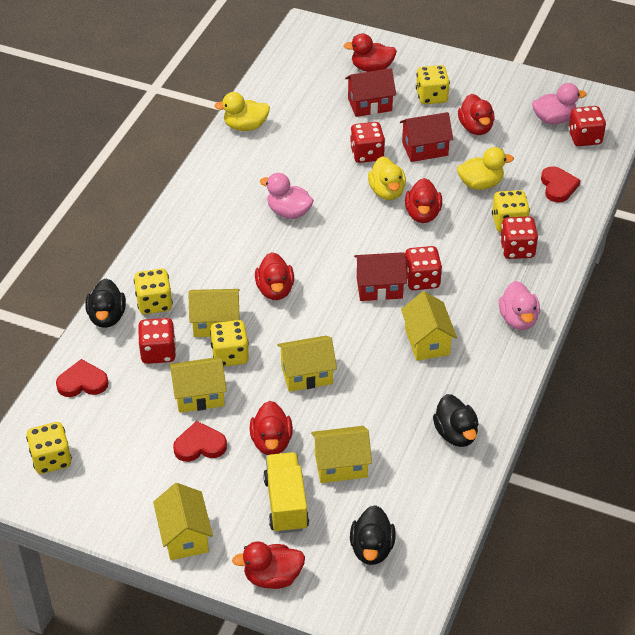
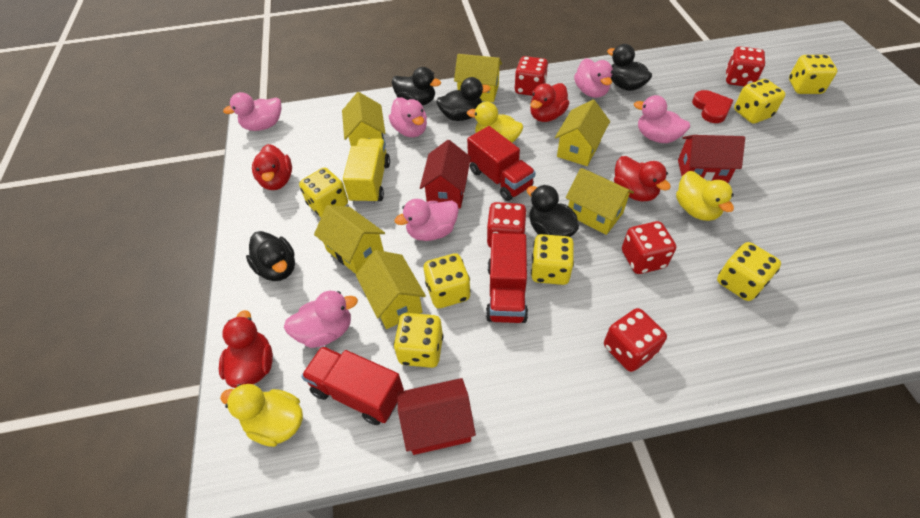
black duck: 3 -> 5
pink duck: 3 -> 6
red duck: 6 -> 4
red heart: 3 -> 1
red truck: 0 -> 3
yellow dice: 5 -> 7

